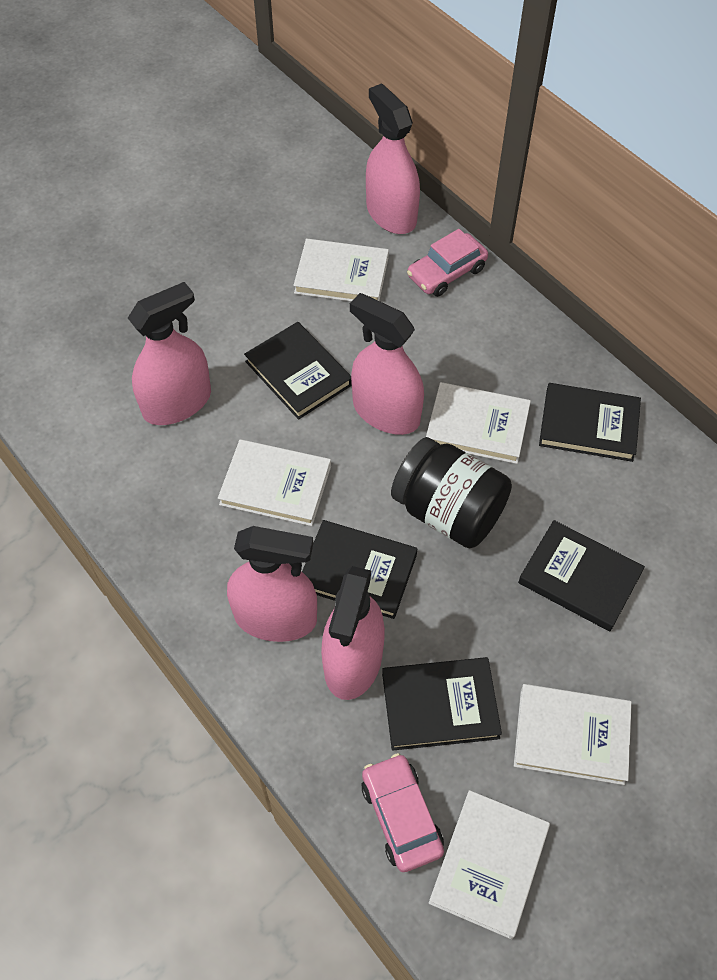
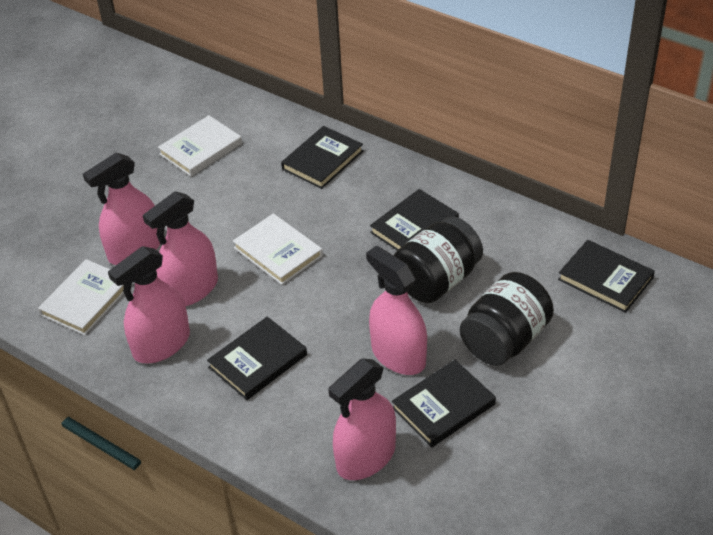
black jar: 1 -> 2
pink car: 2 -> 0
white book: 5 -> 3

